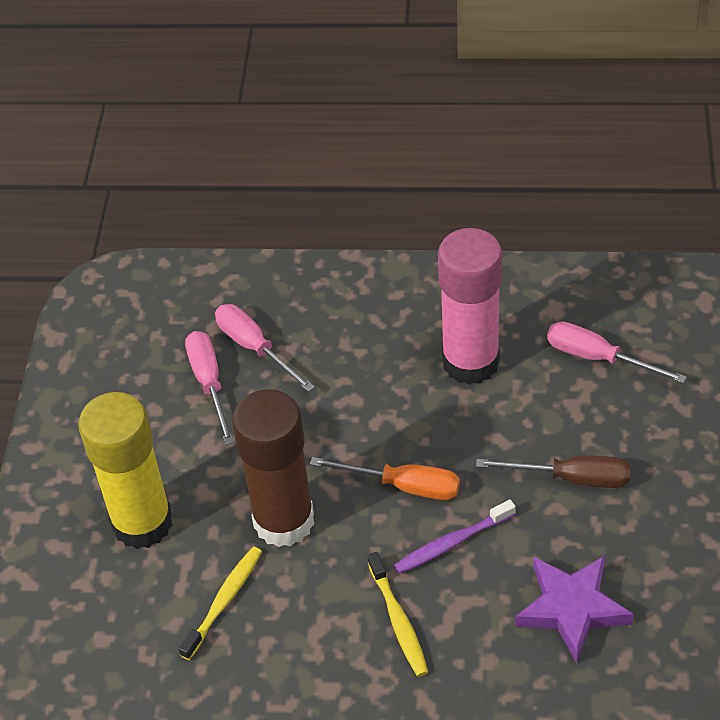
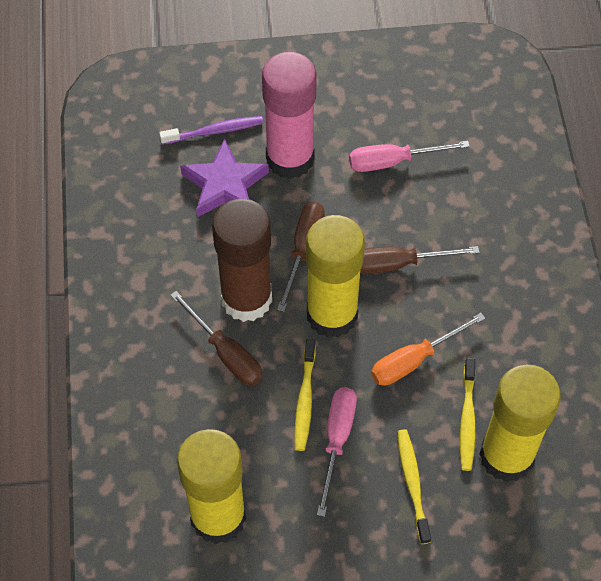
brown screwdriver: 1 -> 3
pink screwdriver: 3 -> 2
yellow glue stick: 1 -> 3
yellow toothbrush: 2 -> 3

